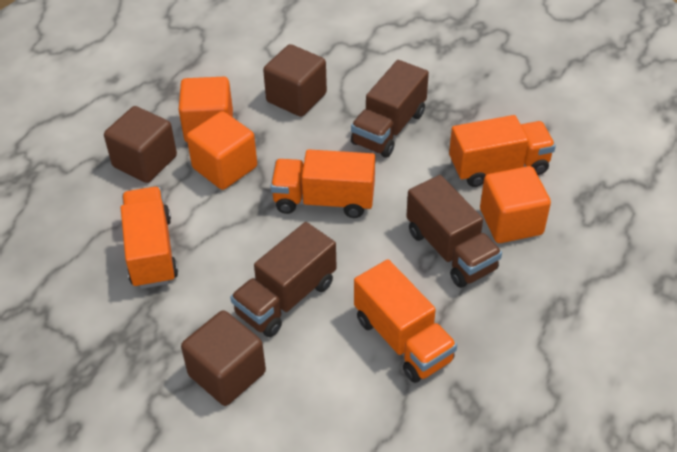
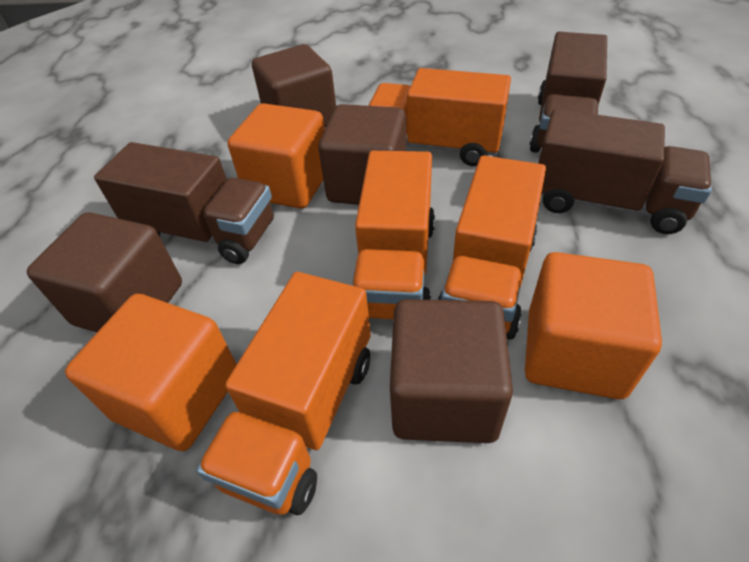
brown cube: 3 -> 4

